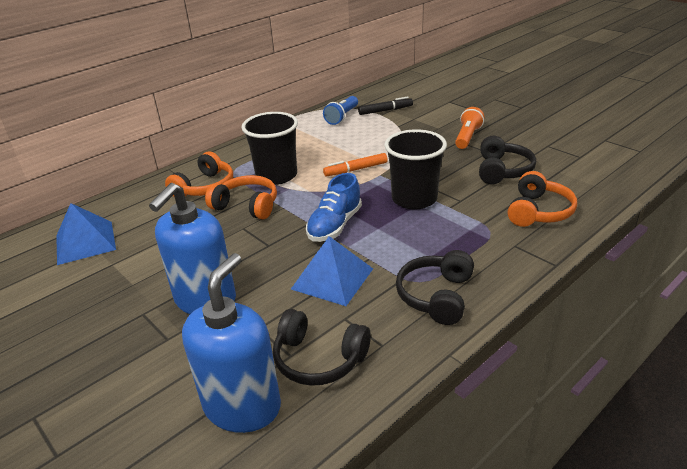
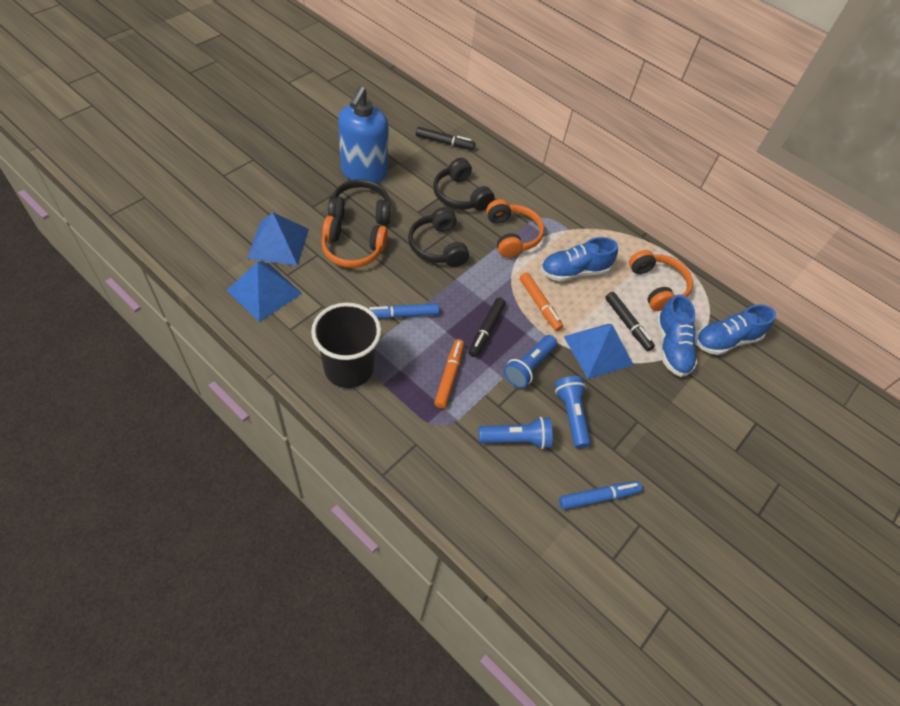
black cup: 2 -> 1
black marker: 1 -> 3
blue flashlight: 1 -> 3
blue marker: 0 -> 2
blue pyramid: 2 -> 3
blue shoe: 1 -> 3
blue soap dispenser: 2 -> 1
orange flashlight: 1 -> 0
orange marker: 1 -> 2

